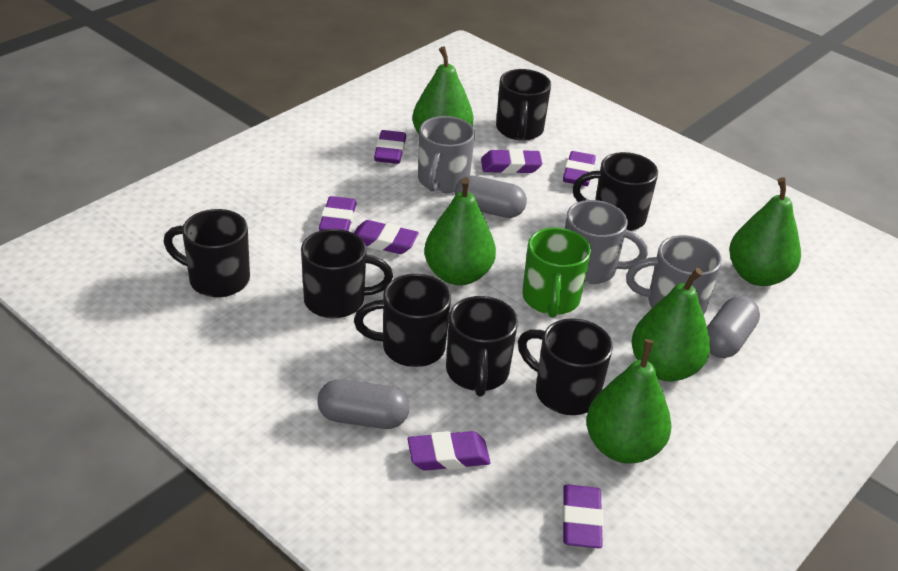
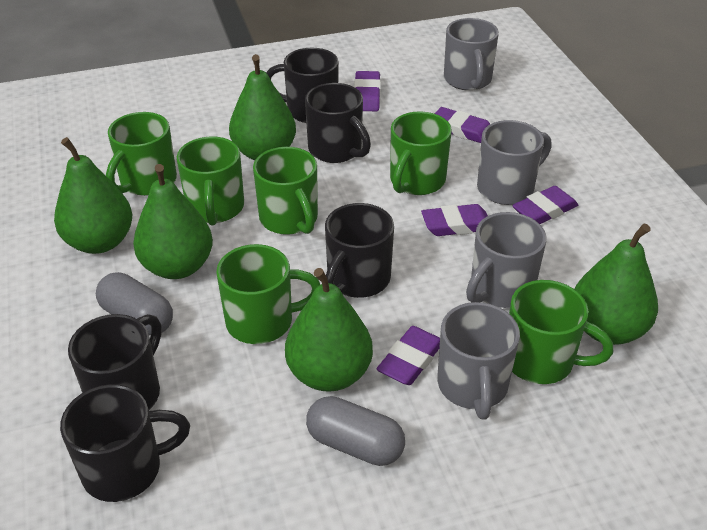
black mug: 7 -> 5
green mug: 1 -> 6
grey capsule: 3 -> 2
grey mug: 3 -> 4
purple eraser: 7 -> 5

